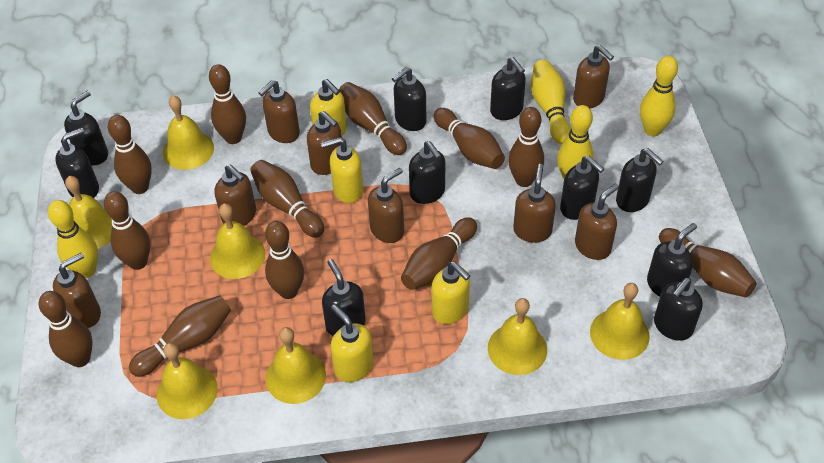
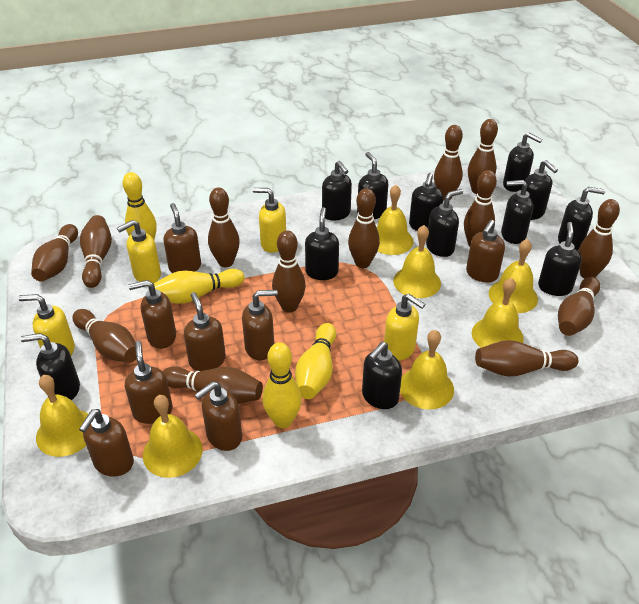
black soap dispenser: 10 -> 12
brown bowling pin: 12 -> 13

